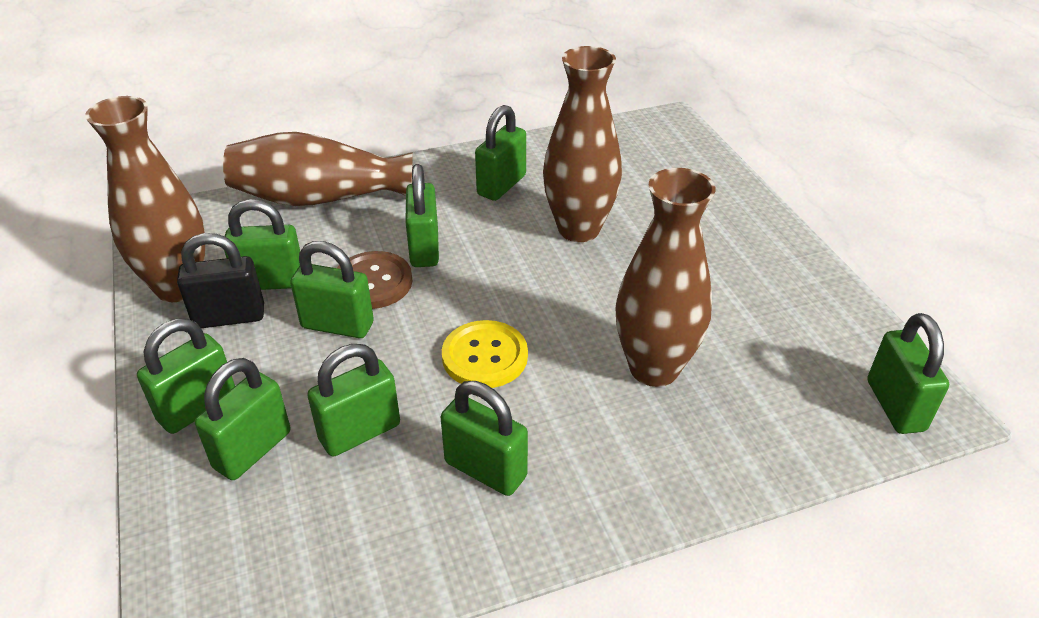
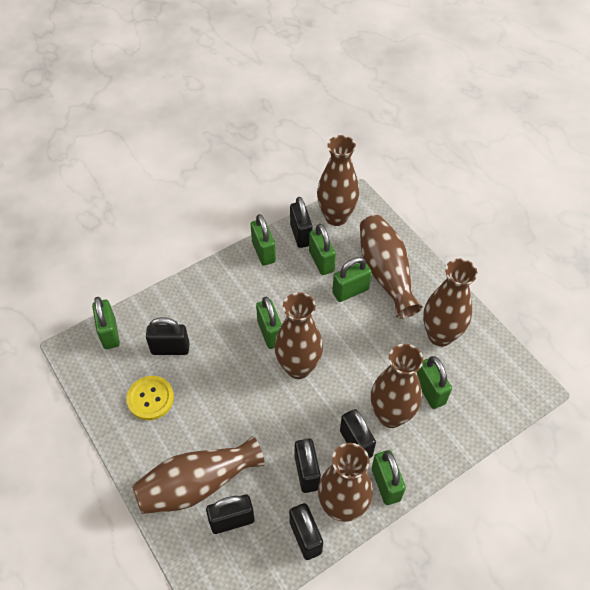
black padlock: 1 -> 6
brown button: 1 -> 0
brown vase: 4 -> 7
green padlock: 9 -> 7

